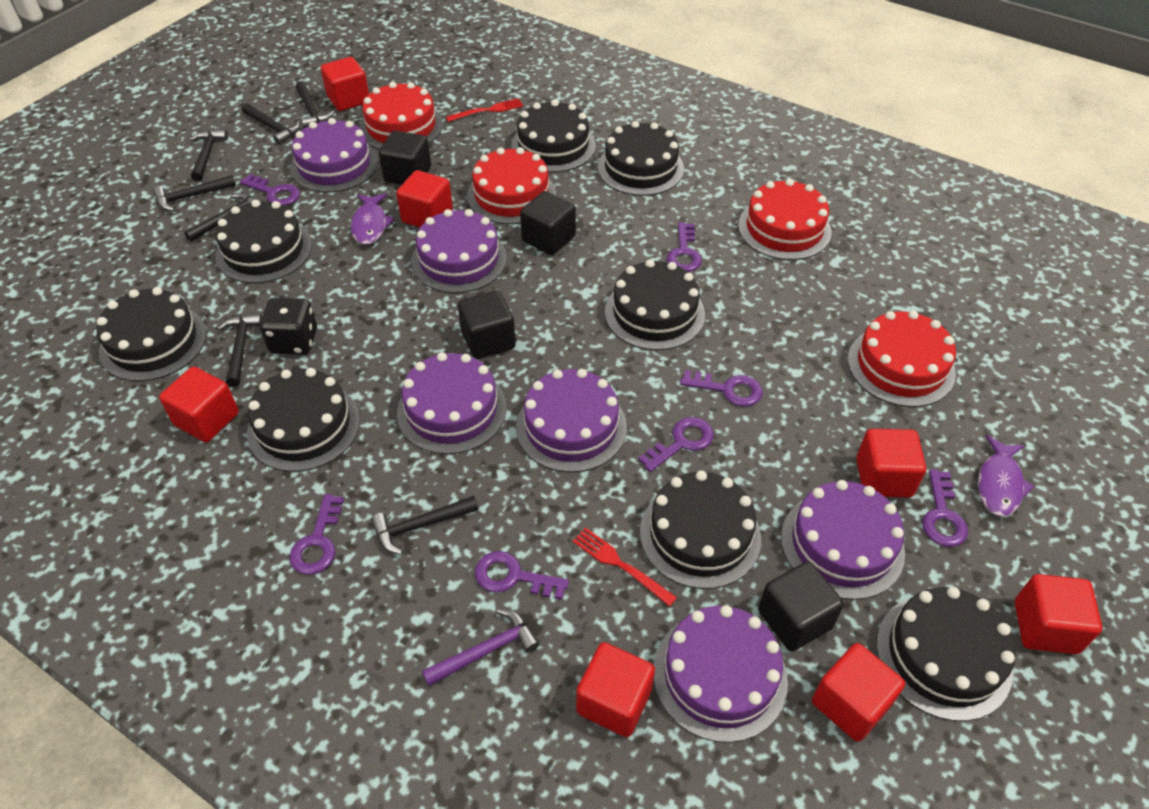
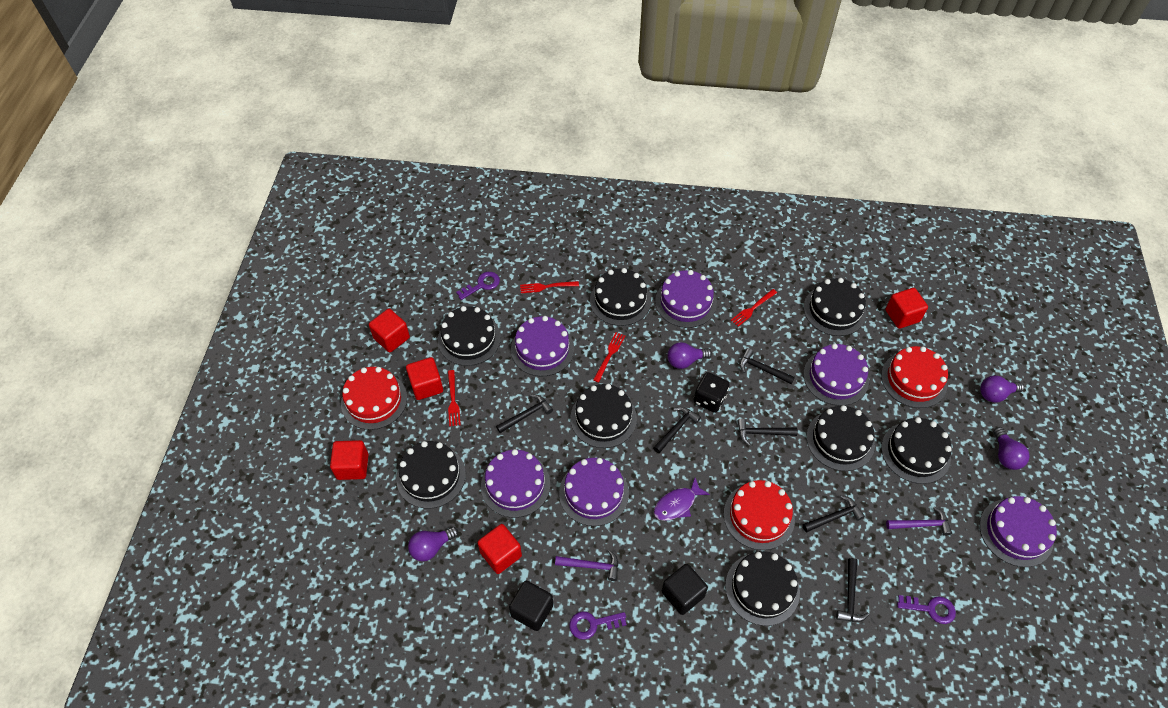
black cube: 4 -> 2
black hammer: 7 -> 6
purple fish: 2 -> 1
purple hammer: 1 -> 2
purple key: 7 -> 3
purple light bulb: 0 -> 4
red cake: 4 -> 3
red cube: 7 -> 5
red fork: 2 -> 4

